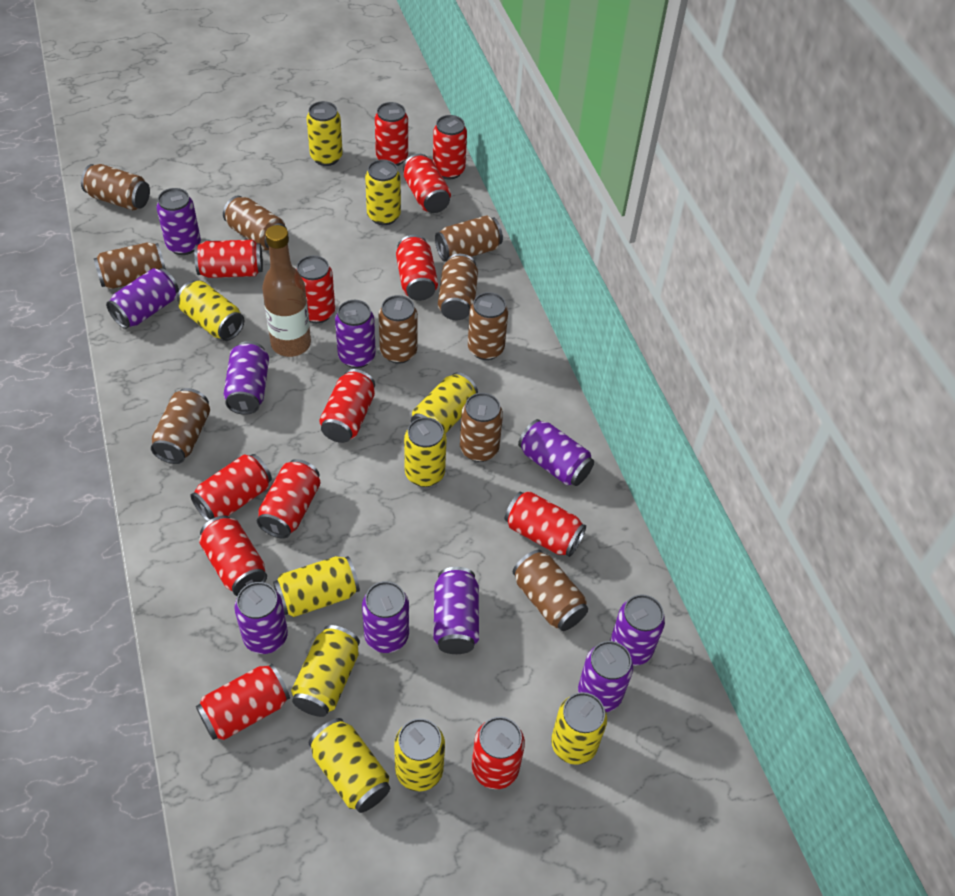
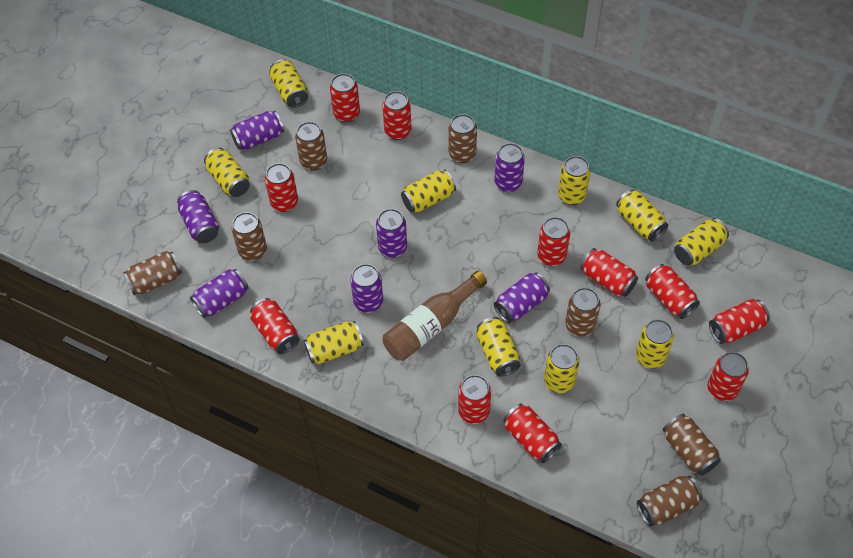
brown can: 10 -> 7
purple can: 10 -> 7
red can: 13 -> 11

